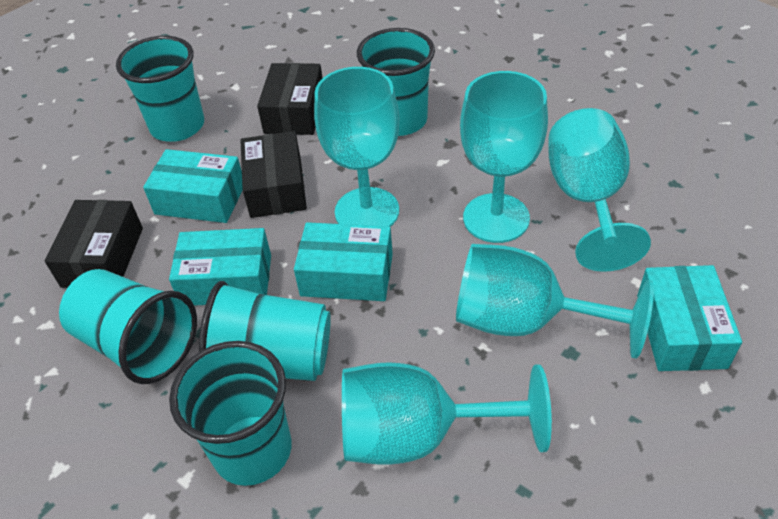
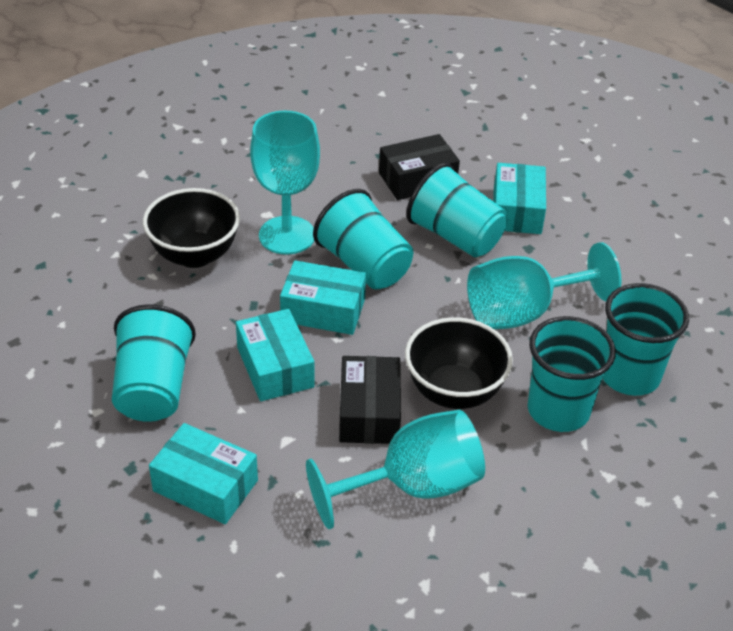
black bowl: 0 -> 2
black box: 3 -> 2
turquoise goblet: 5 -> 3

